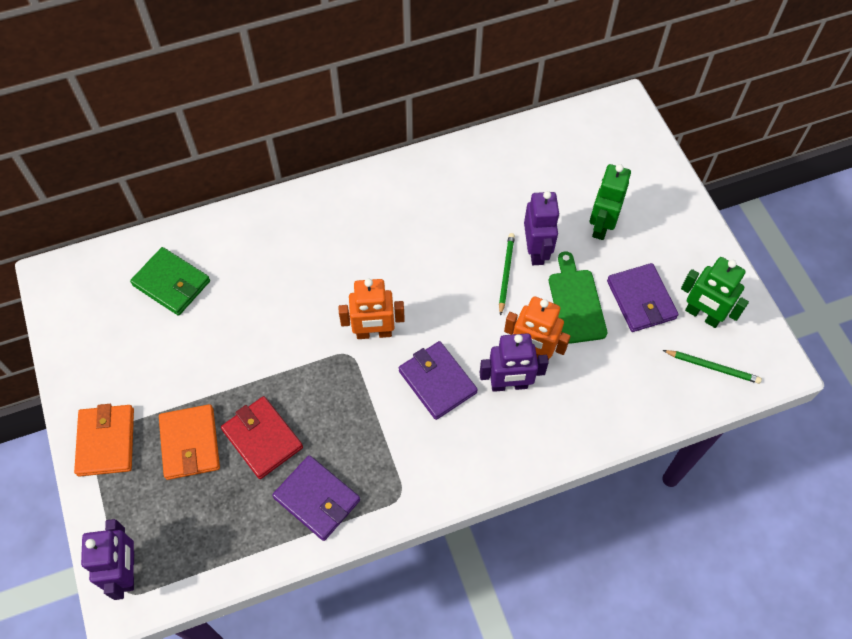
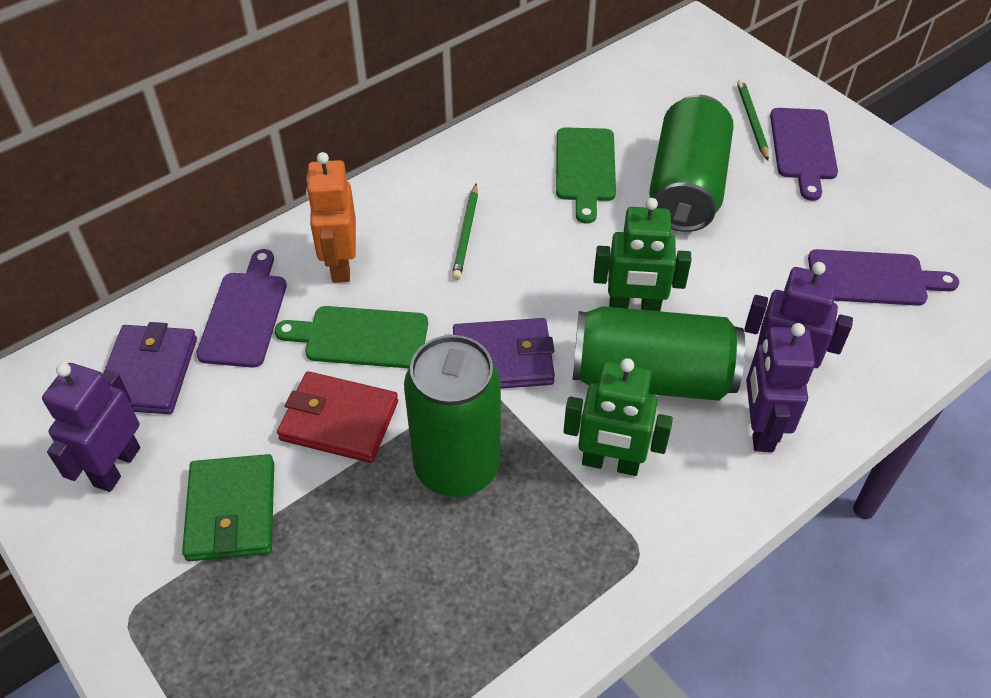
green can: 0 -> 3
green cutting board: 1 -> 2
orange robot: 2 -> 1
orange wallet: 2 -> 0
purple cutting board: 0 -> 3
purple wallet: 3 -> 2

